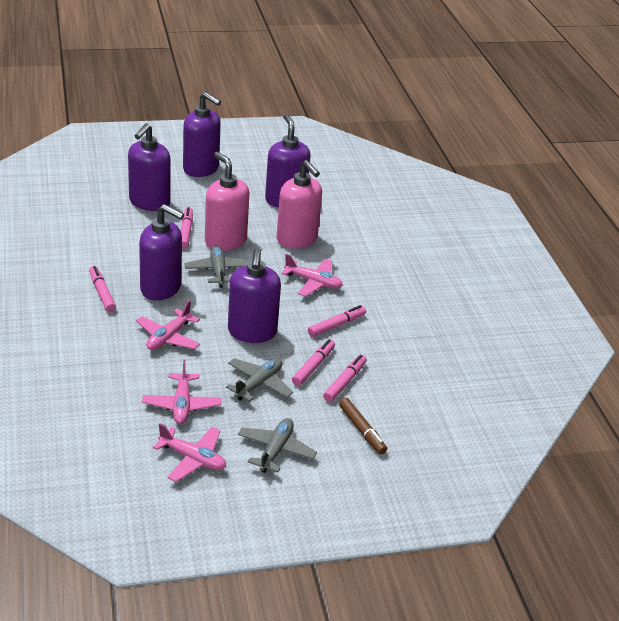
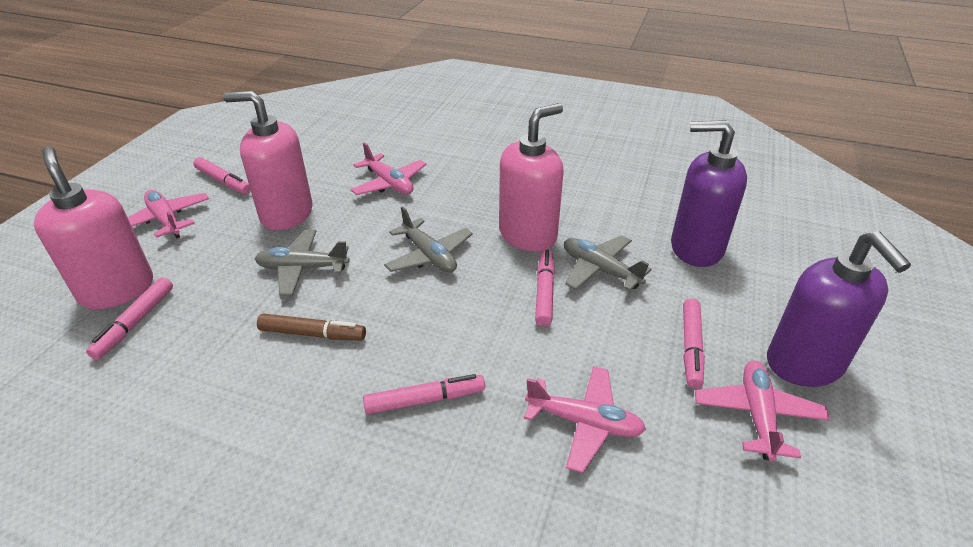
pink soap dispenser: 2 -> 3
purple soap dispenser: 5 -> 2

